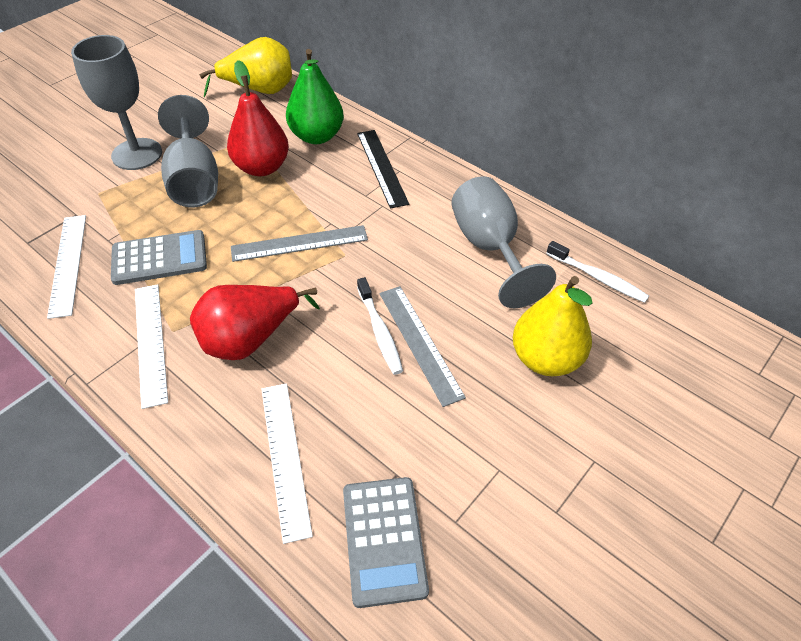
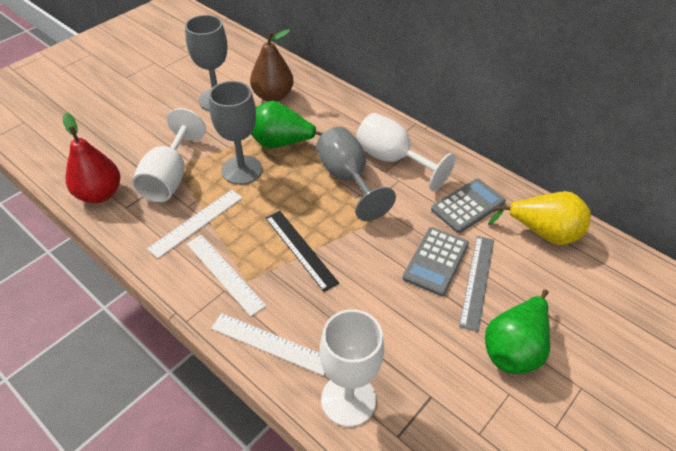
brown pear: 0 -> 1
green pear: 1 -> 2
grey ruler: 2 -> 1
red pear: 2 -> 1
white goblet: 0 -> 3
white toothbrush: 2 -> 0
yellow pear: 2 -> 1

